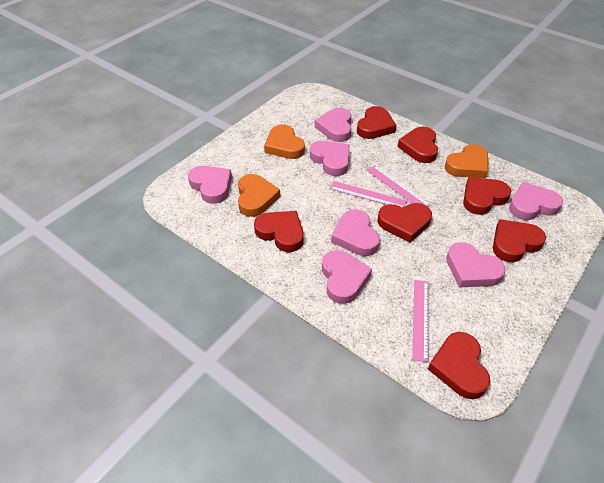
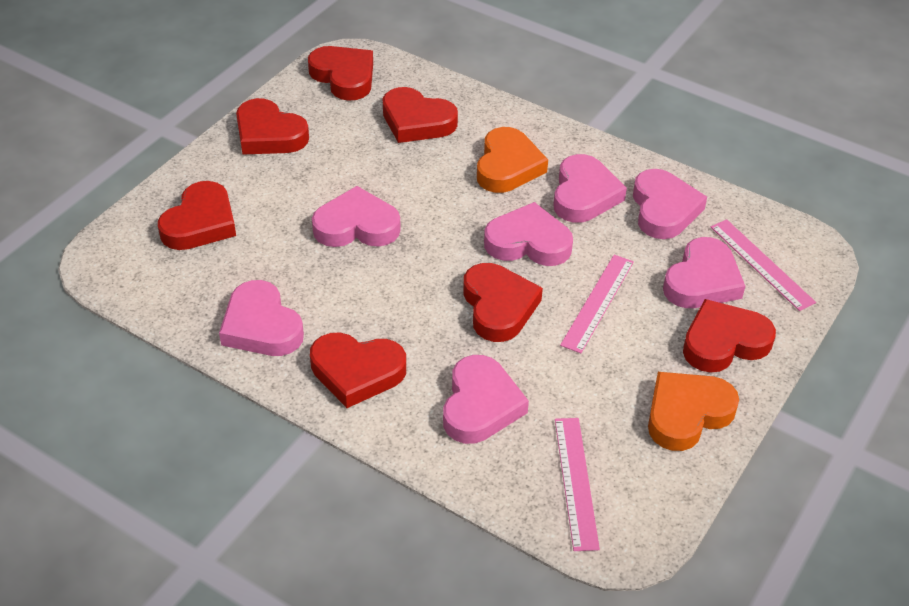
orange heart: 3 -> 2

